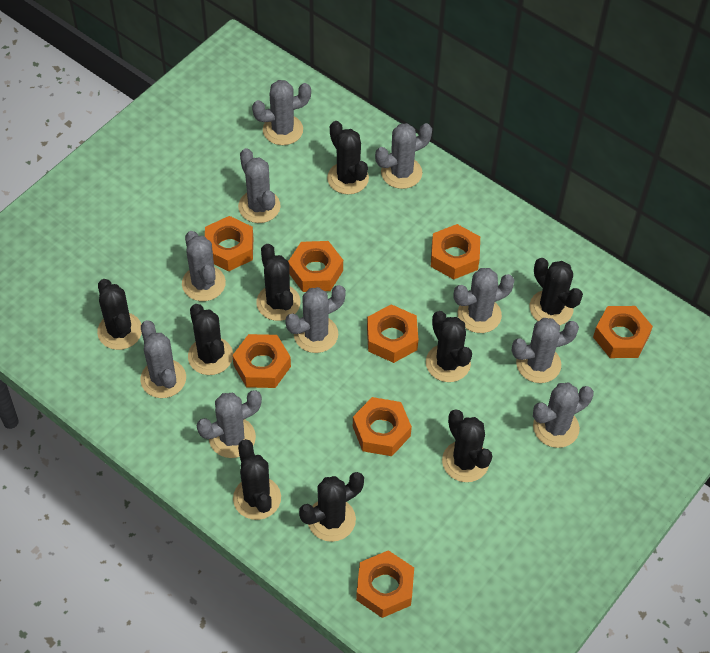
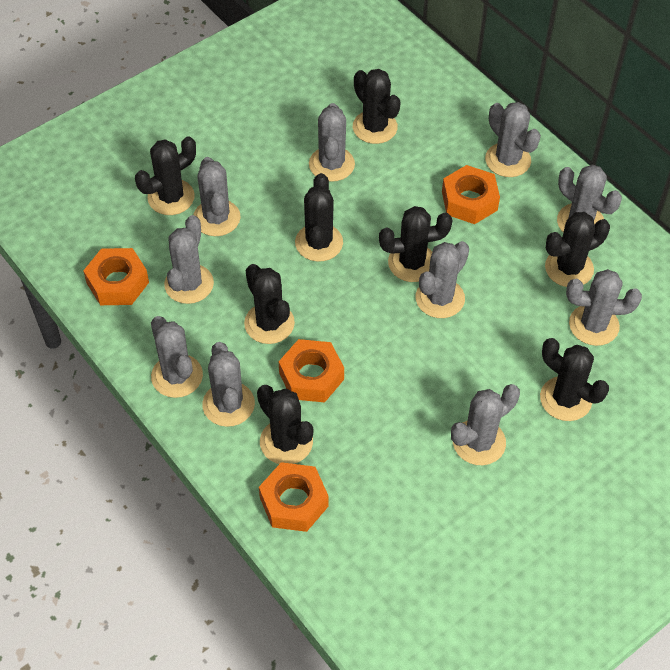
black cactus: 9 -> 8
orange nut: 8 -> 4

